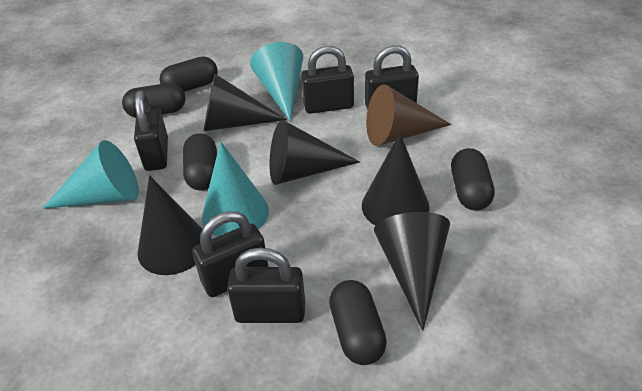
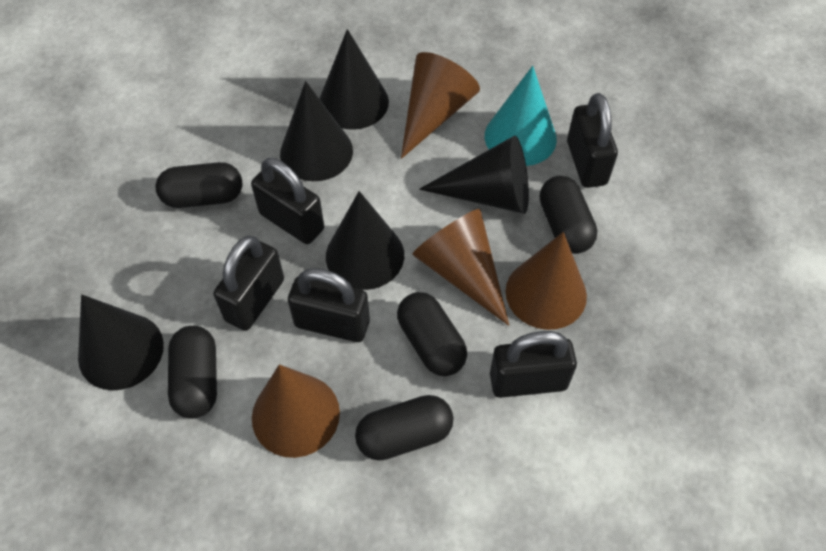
brown cone: 1 -> 4
turquoise cone: 3 -> 1

